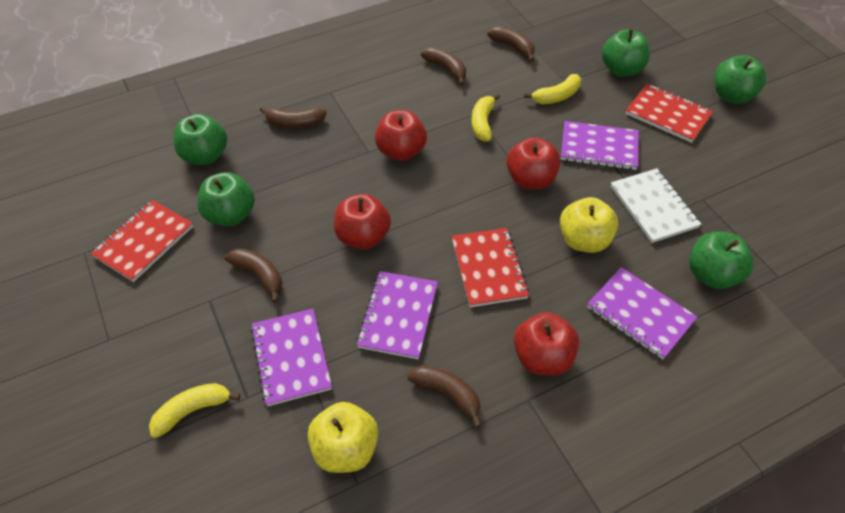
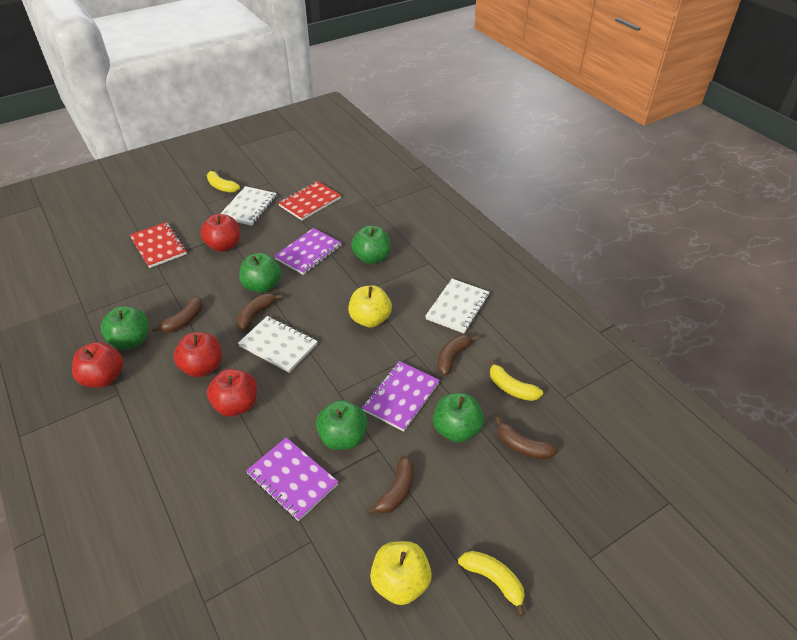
purple notebook: 4 -> 3
red notebook: 3 -> 2
white notebook: 1 -> 3

